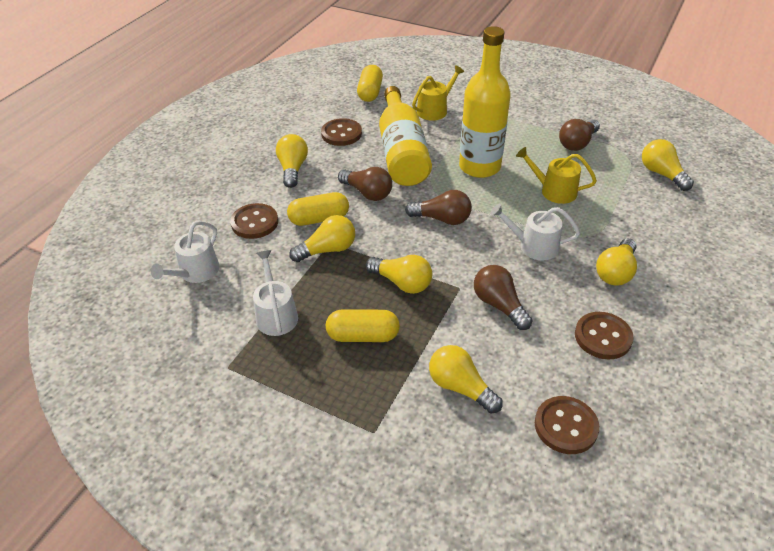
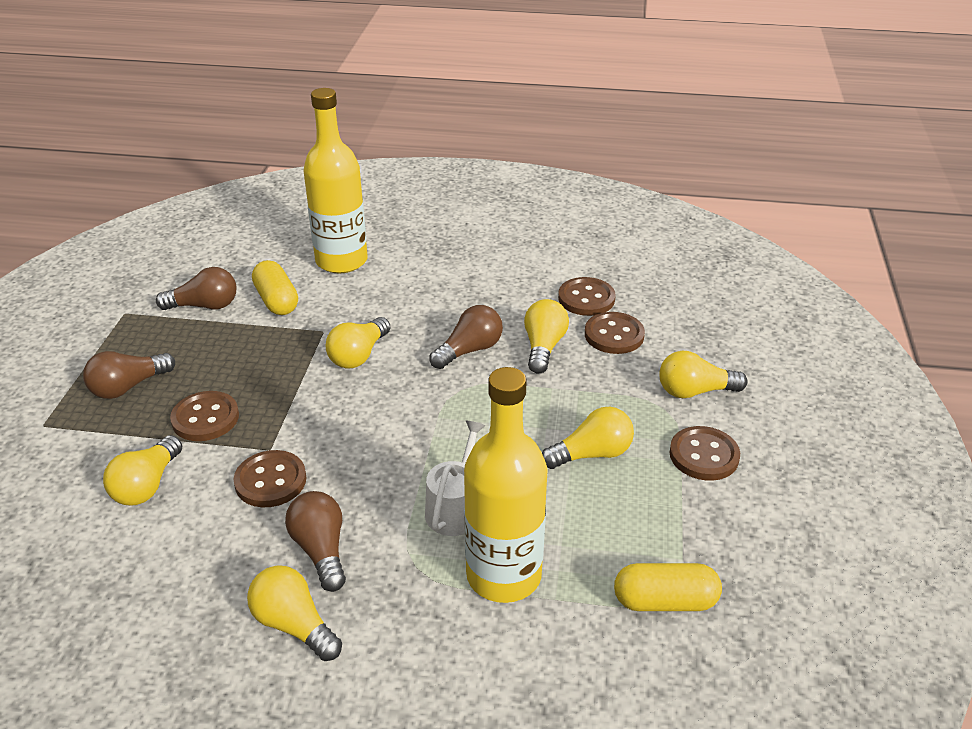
brown button: 4 -> 5
white watering can: 3 -> 1
yellow capsule: 3 -> 2
yellow watering can: 2 -> 0

